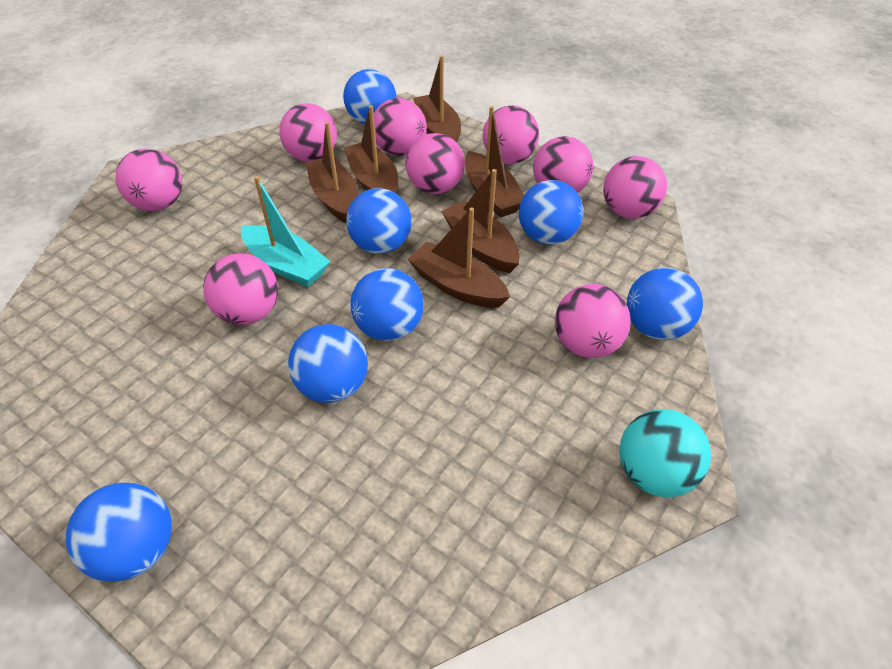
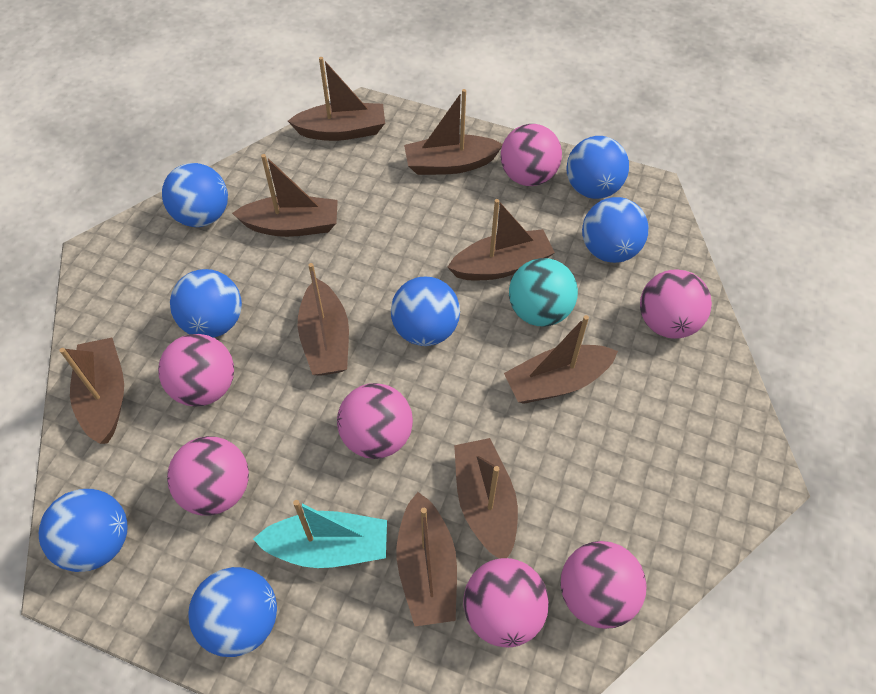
brown boat: 6 -> 9
pink ball: 9 -> 7

